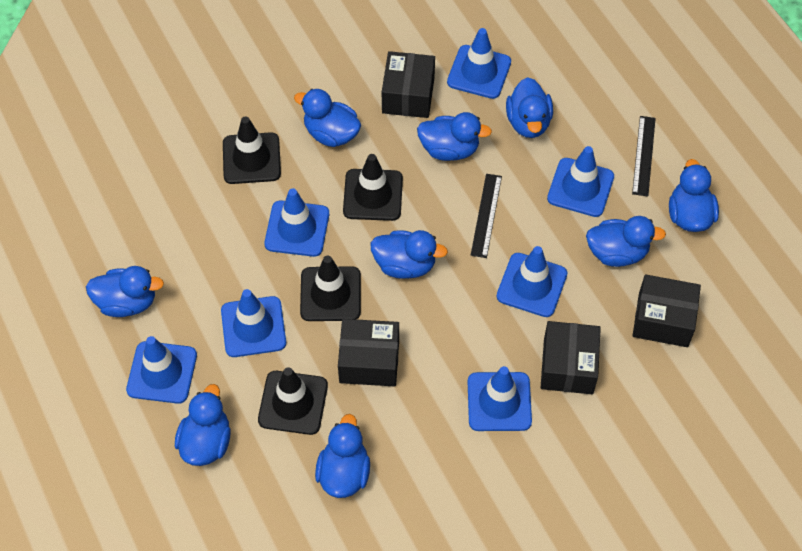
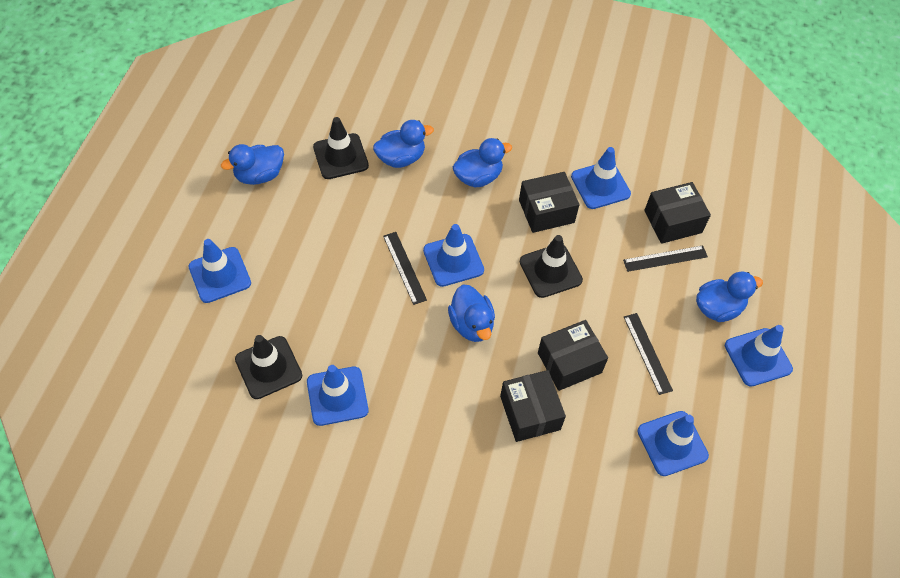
black ruler: 2 -> 3
black traffic cone: 4 -> 3
blue duck: 9 -> 5
blue traffic cone: 7 -> 6

